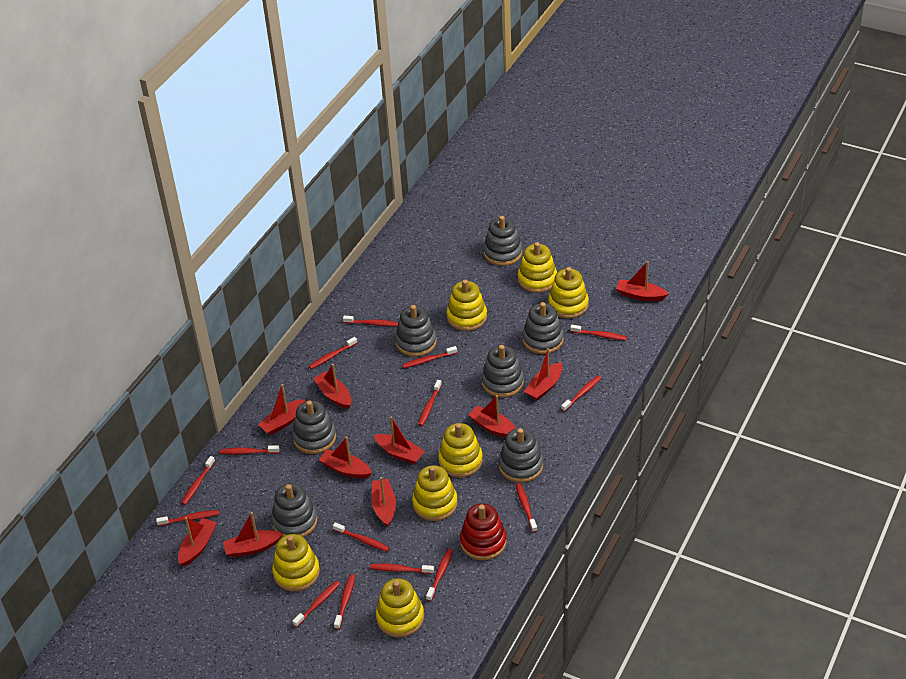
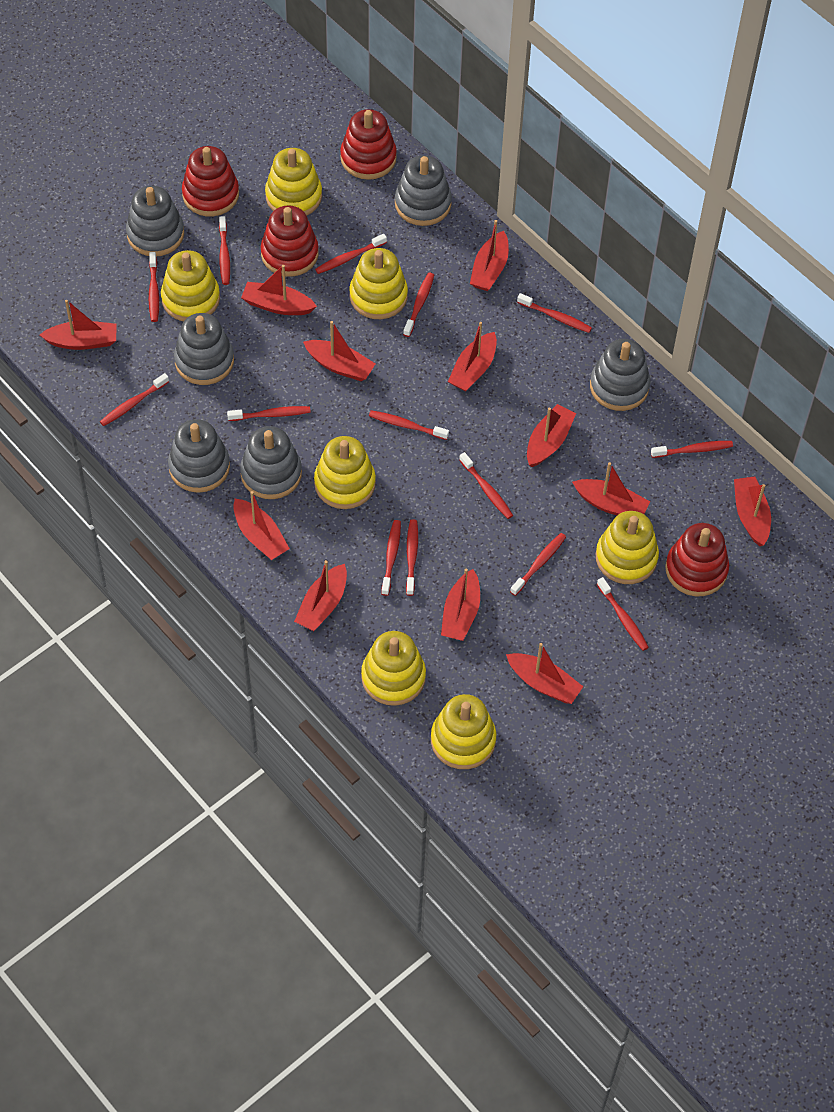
grey stacking toy: 7 -> 6
red boat: 10 -> 12
red stacking toy: 1 -> 4
red toothbrush: 15 -> 14

